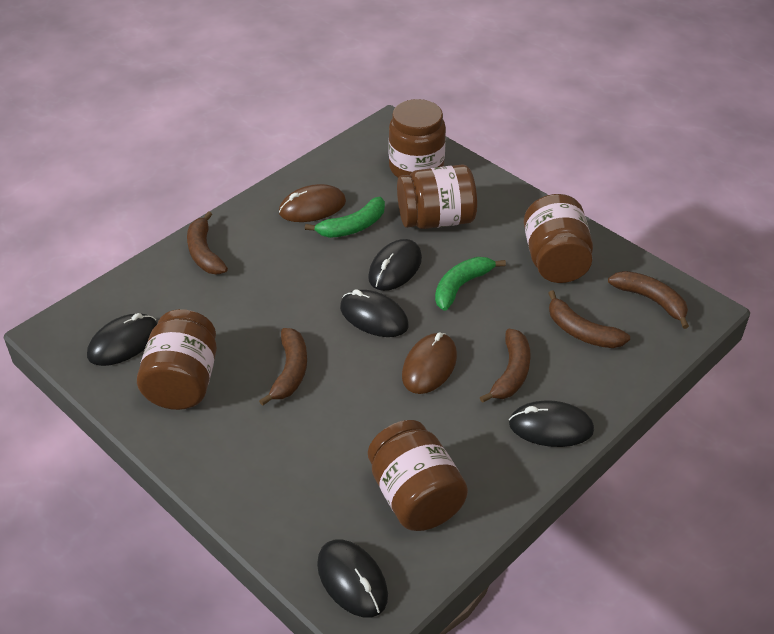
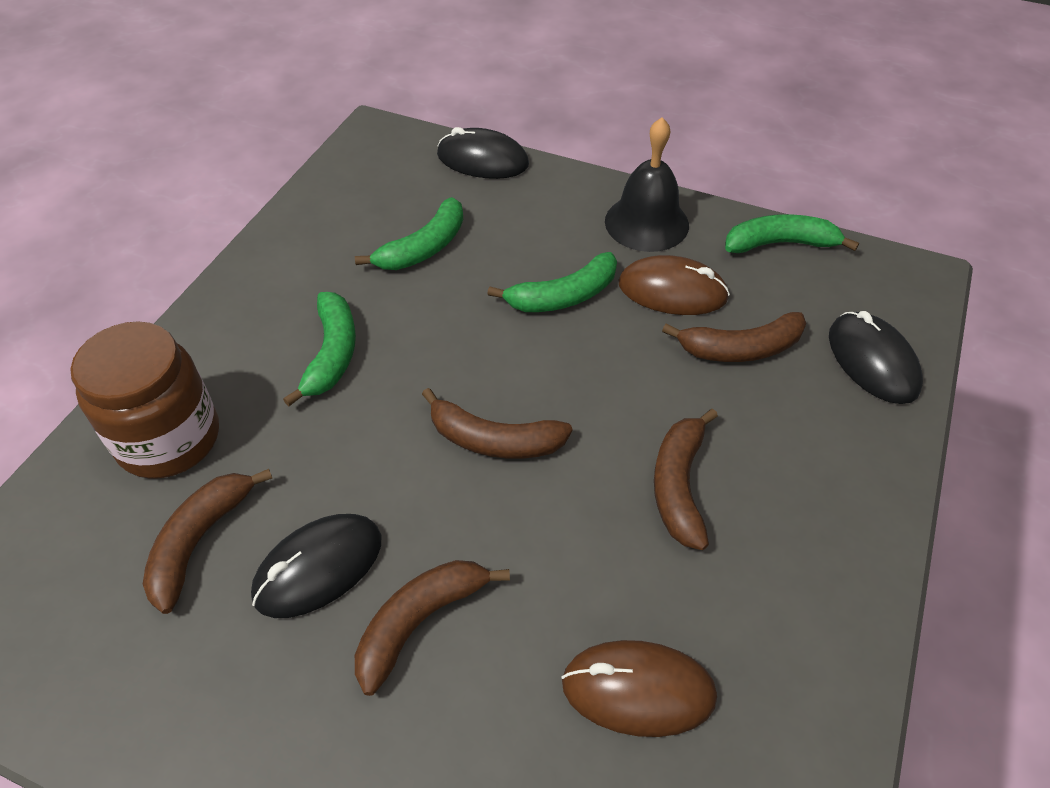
black bell: 0 -> 1
black mouse: 5 -> 3
brown jar: 5 -> 1
green banana: 2 -> 4

